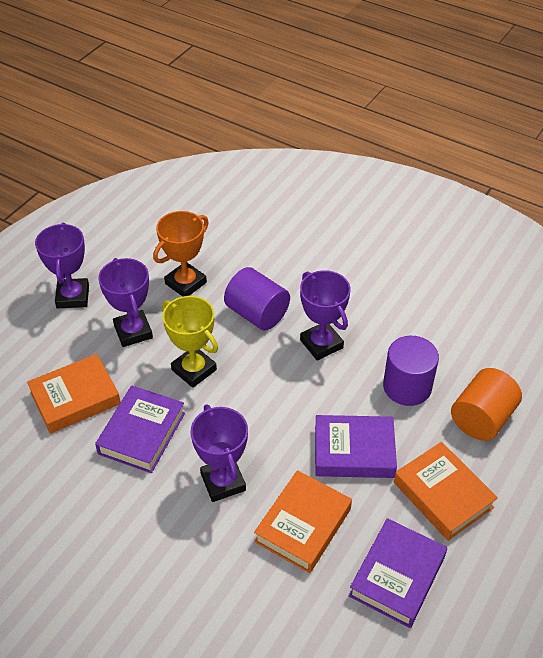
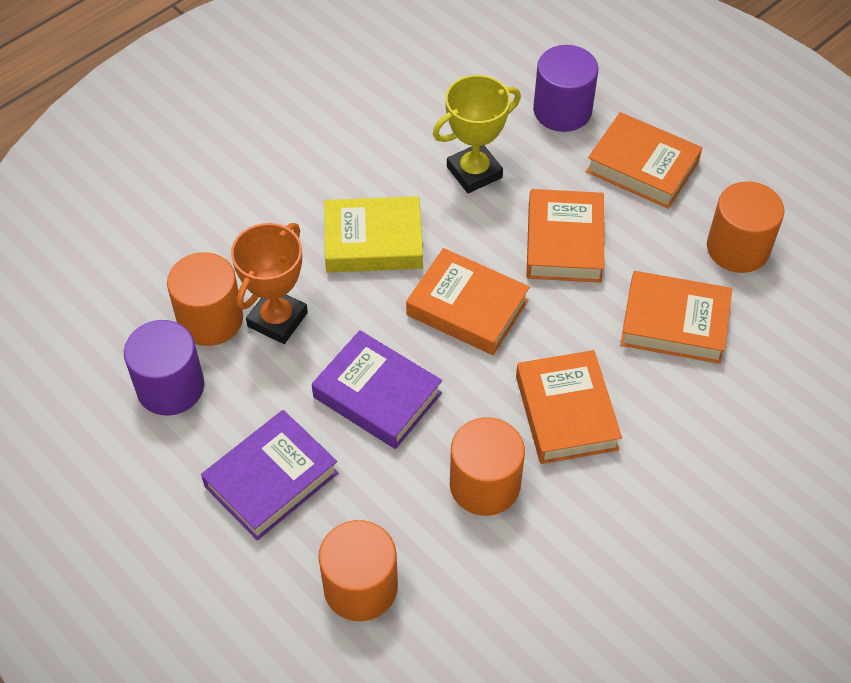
orange book: 3 -> 5
orange cylinder: 1 -> 4
purple book: 3 -> 2
purple trophy: 4 -> 0
yellow book: 0 -> 1

